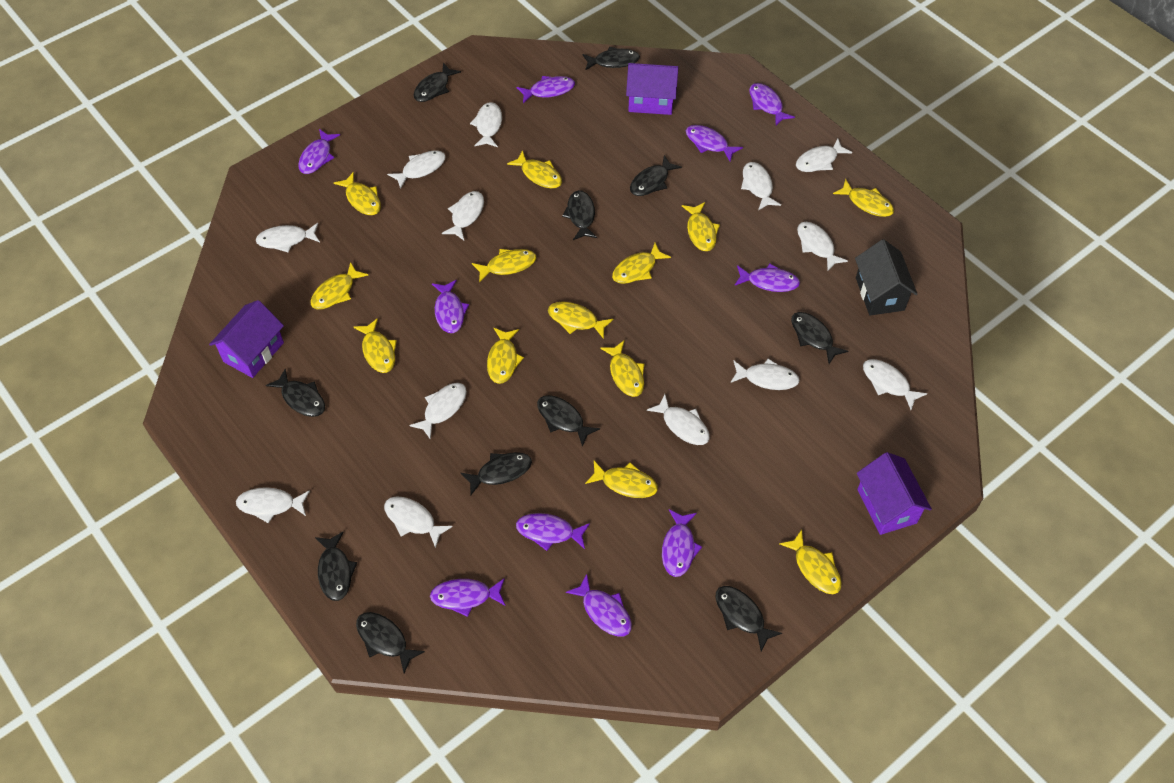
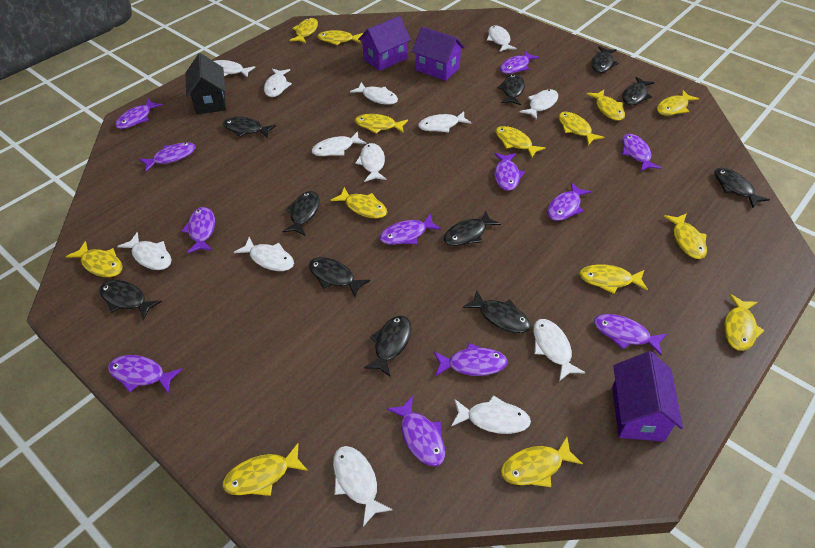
purple fish: 10 -> 12
yellow fish: 13 -> 14

